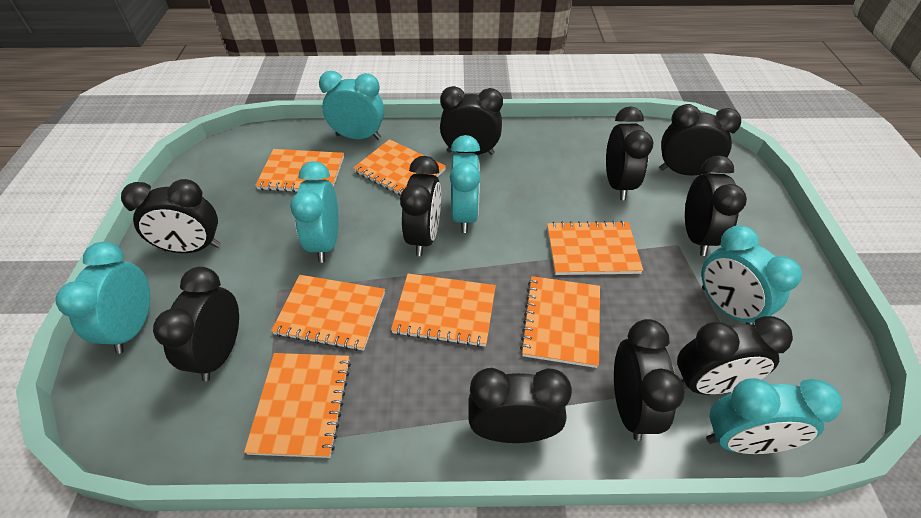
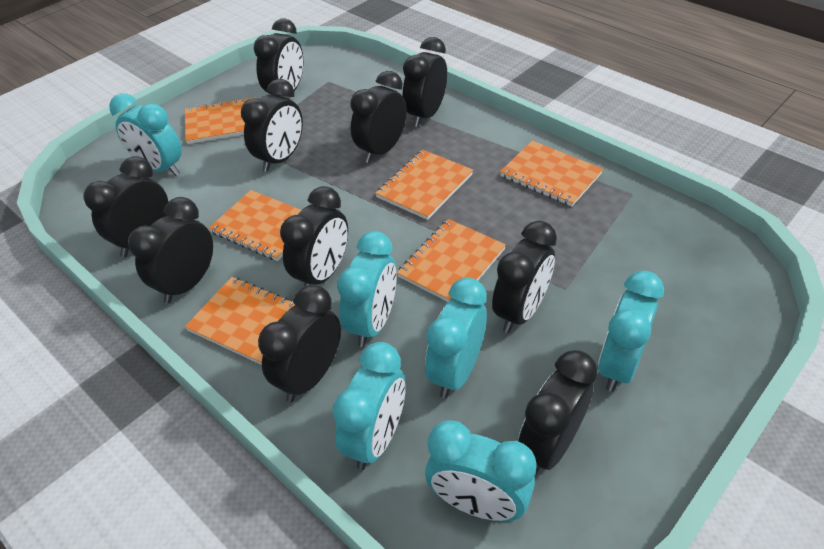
orange notebook: 7 -> 6

